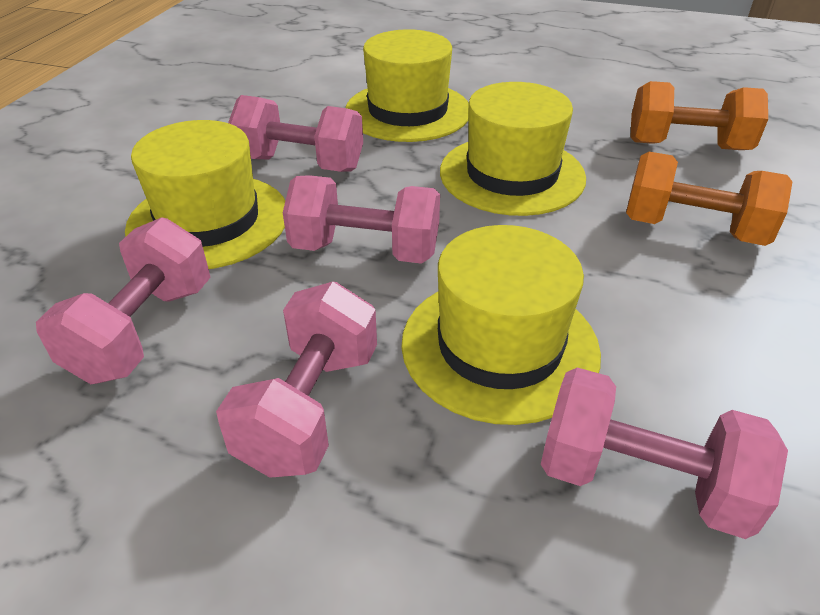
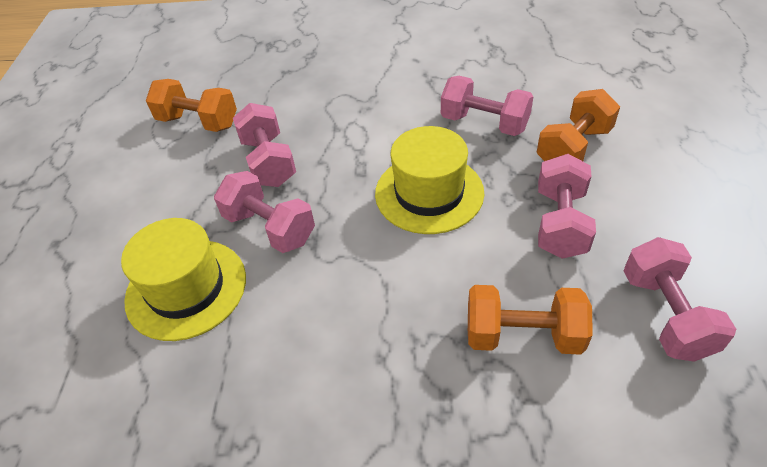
orange dumbbell: 2 -> 3
yellow hat: 4 -> 2

